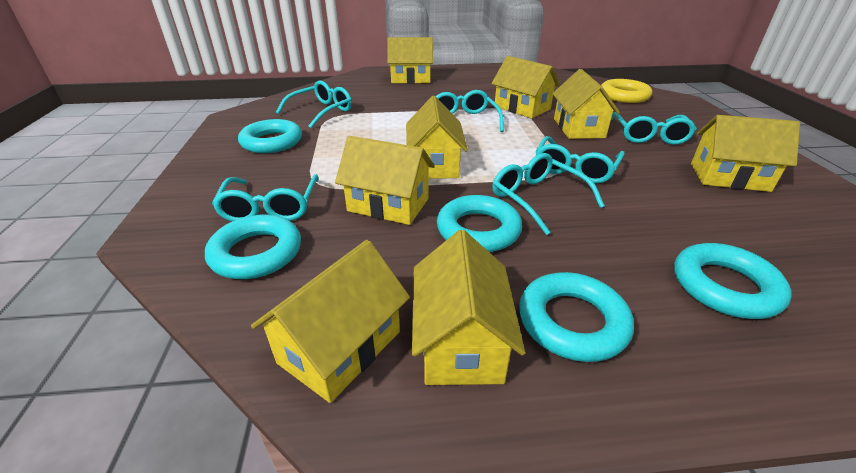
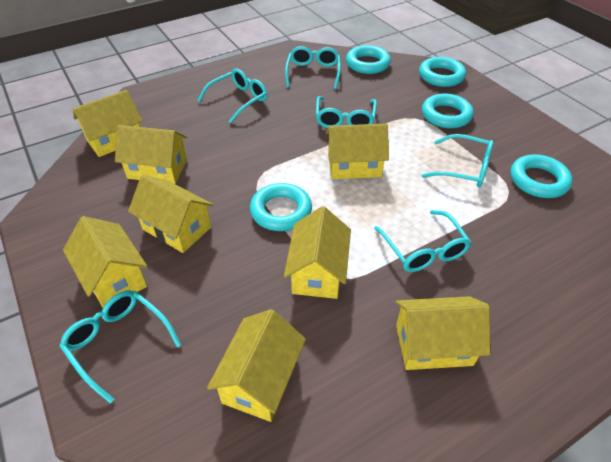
yellow ring: 1 -> 0

